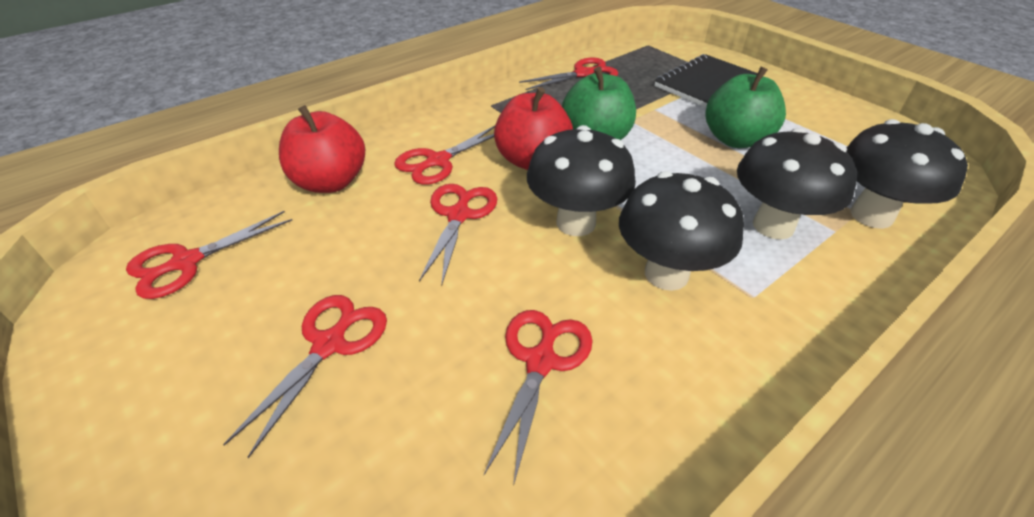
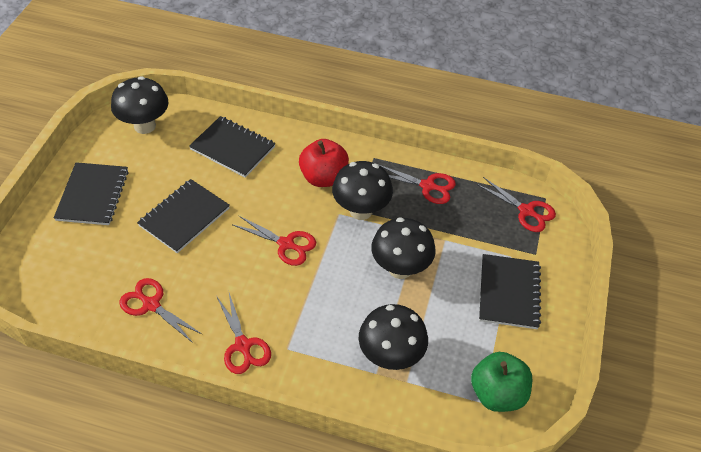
black notebook: 1 -> 4
green apple: 2 -> 1
red apple: 2 -> 1
red scissors: 6 -> 5

